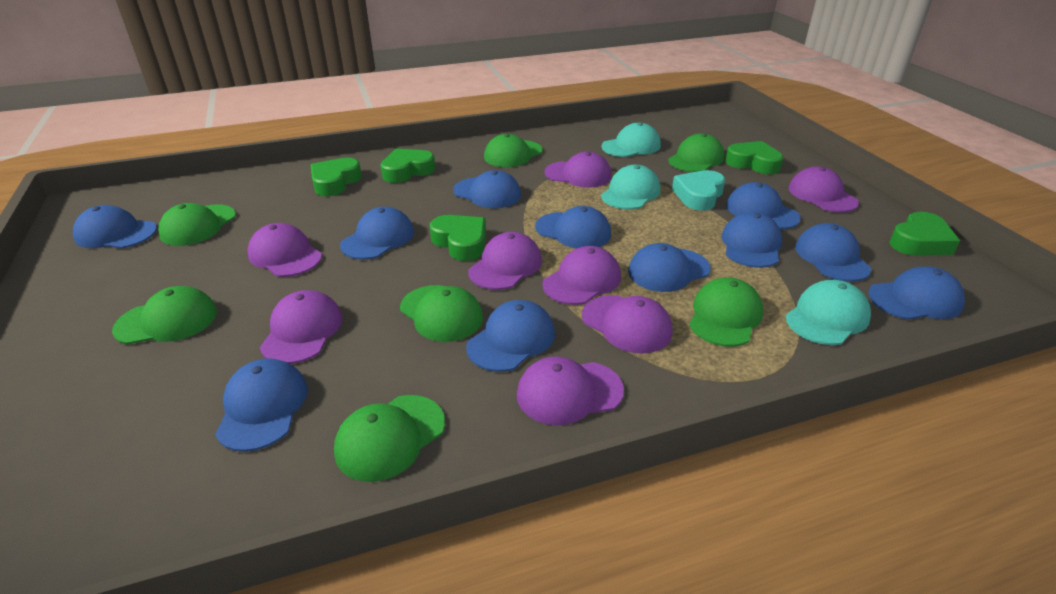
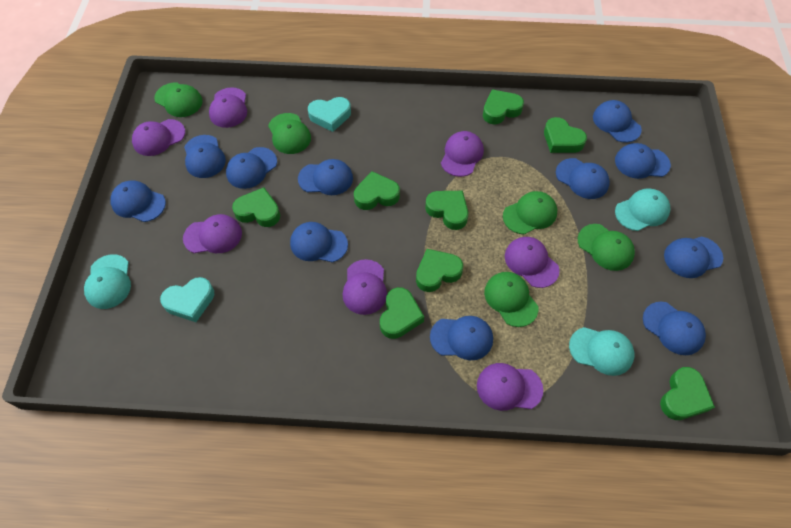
green cap: 7 -> 5
green heart: 5 -> 8
purple cap: 8 -> 7
turquoise heart: 1 -> 2

